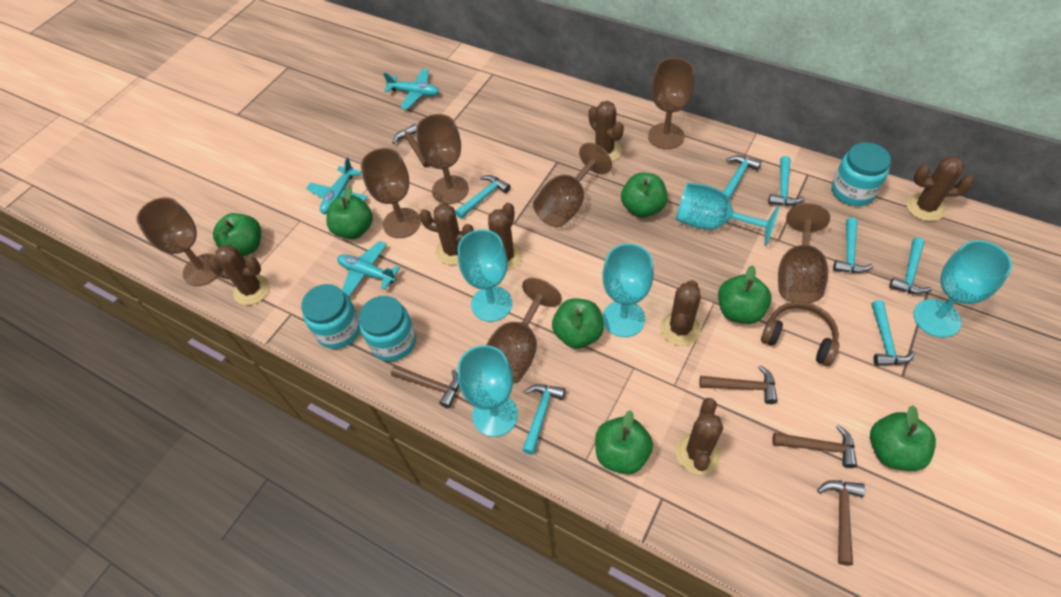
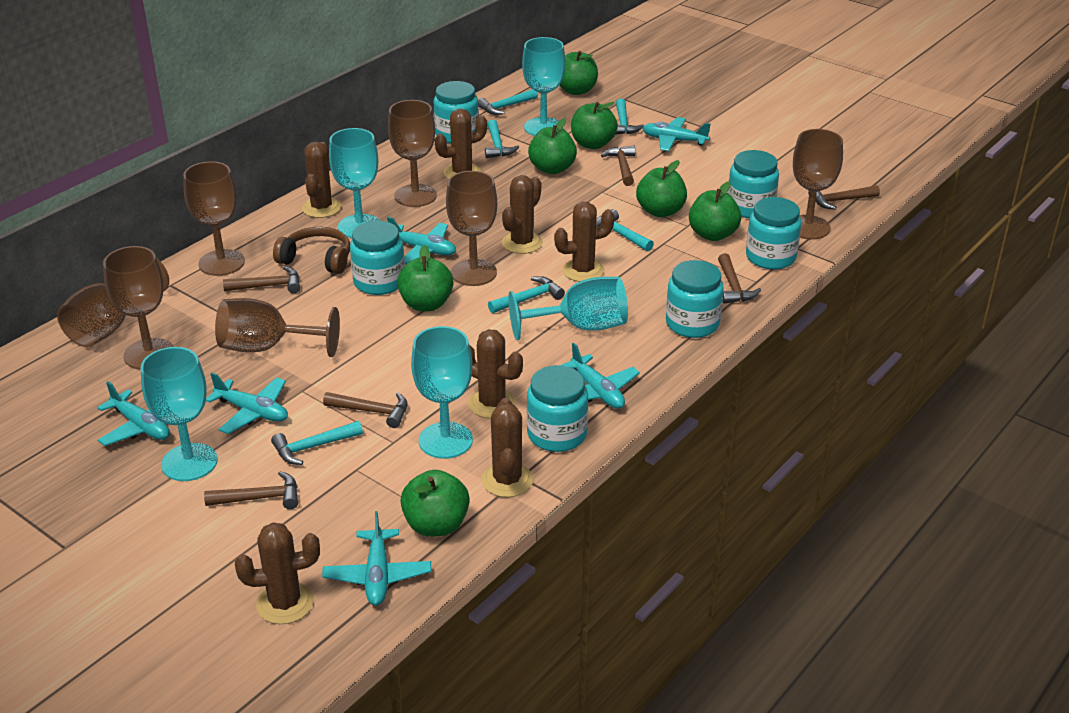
brown hammer: 5 -> 6
turquoise hammer: 7 -> 6
turquoise jar: 3 -> 6
turquoise plane: 3 -> 6

